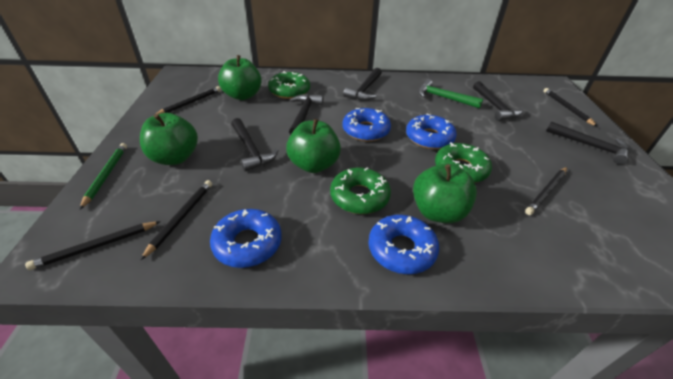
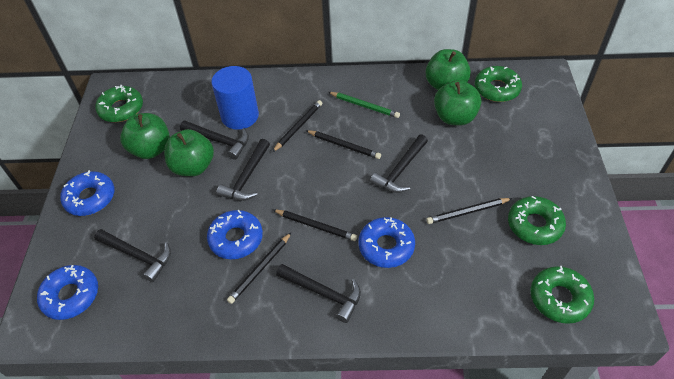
blue cylinder: 0 -> 1
green donut: 3 -> 4
green hammer: 1 -> 0

